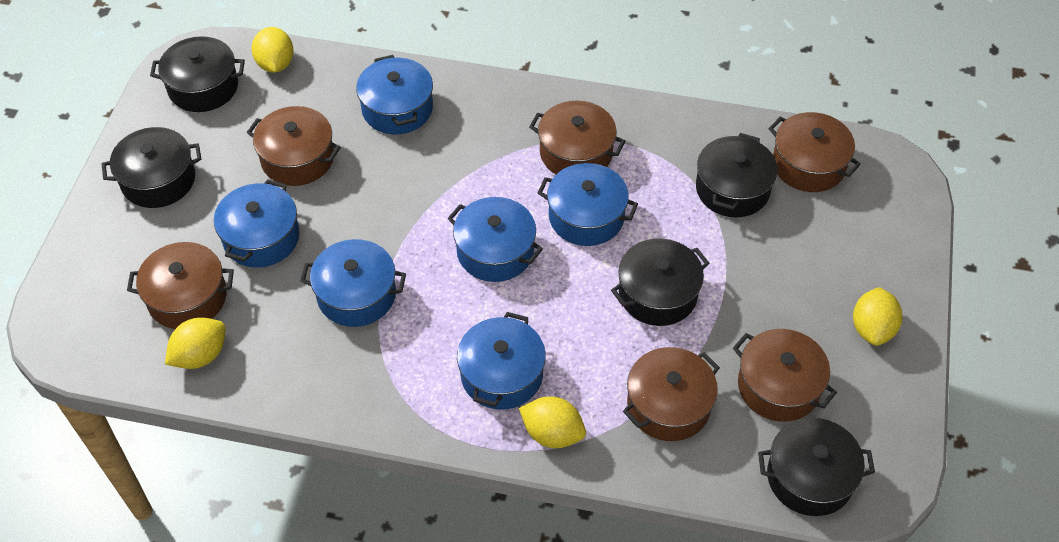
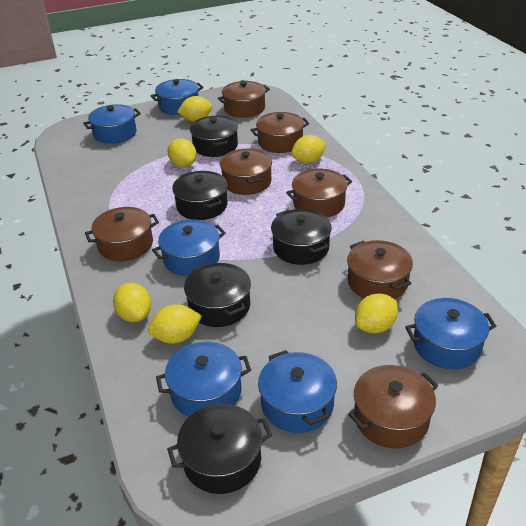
brown pot: 6 -> 7
yellow lemon: 4 -> 6

